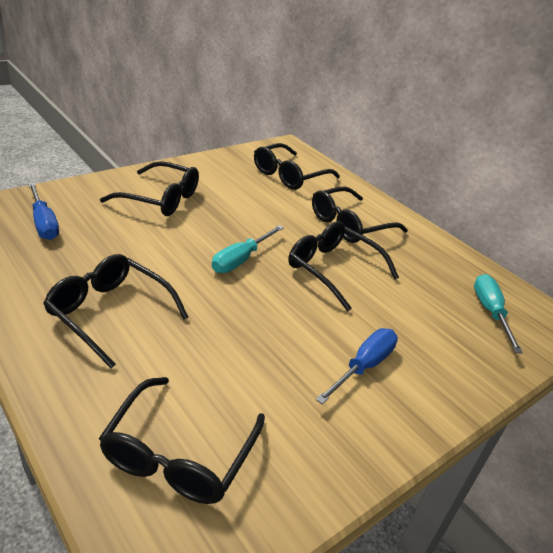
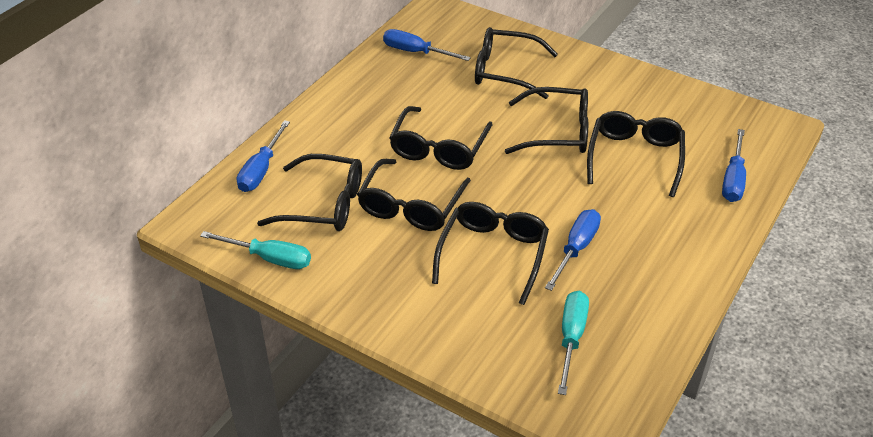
black glasses: 6 -> 7
blue screwdriver: 2 -> 4

